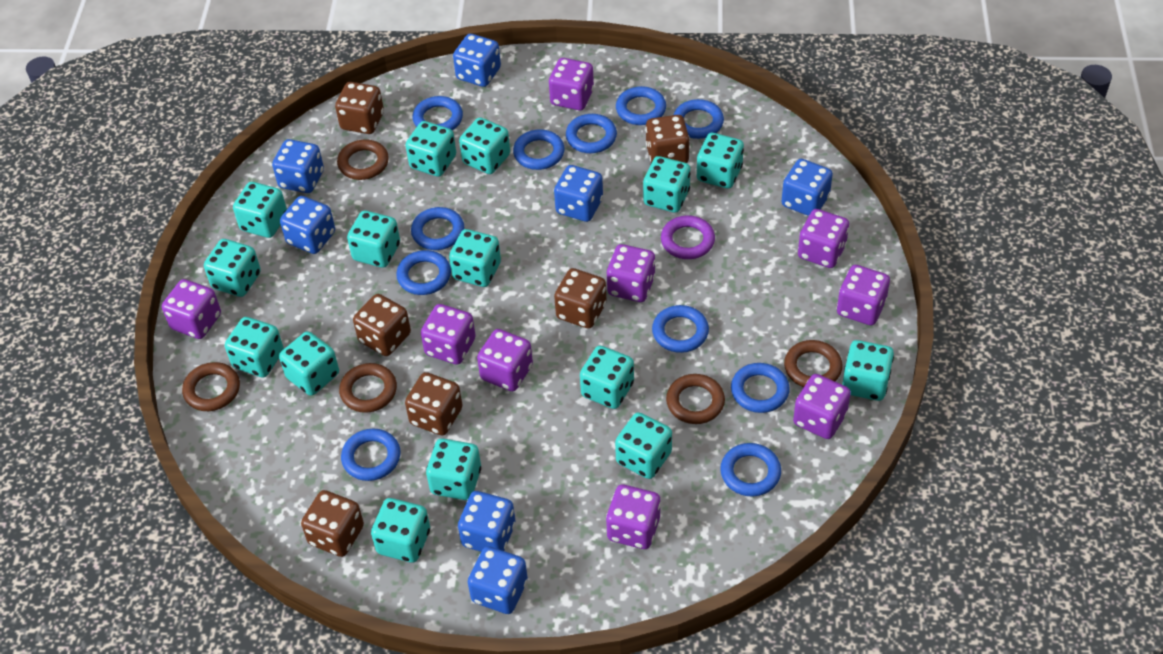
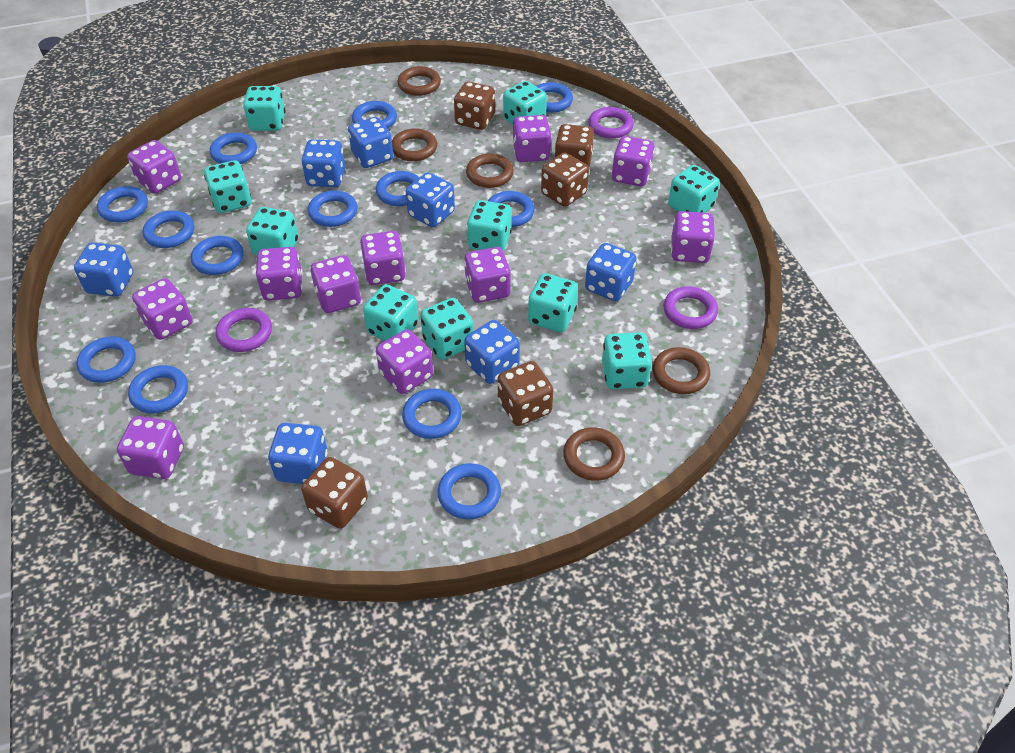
blue ring: 11 -> 13
brown dice: 6 -> 5
purple dice: 9 -> 11
purple ring: 1 -> 3
turquoise dice: 15 -> 10

